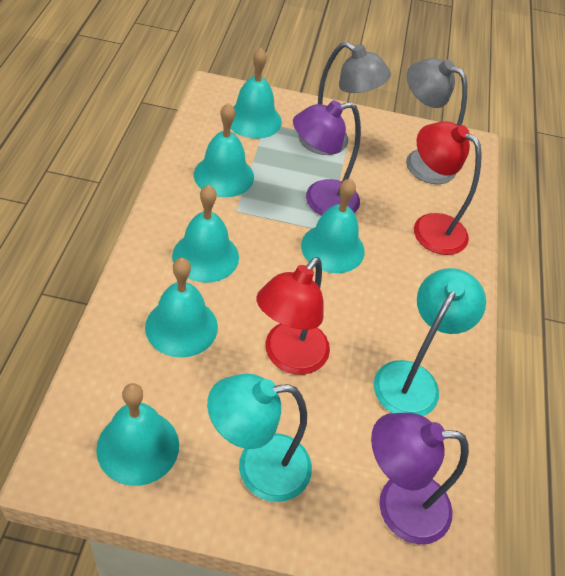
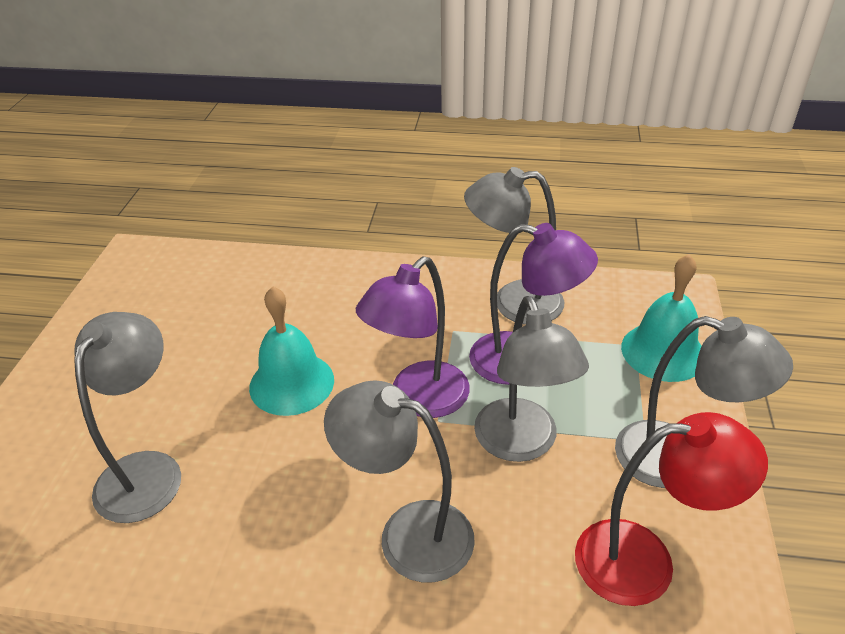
grey lamp: 2 -> 5
red lamp: 2 -> 1
turquoise bell: 6 -> 2
turquoise lamp: 2 -> 0

